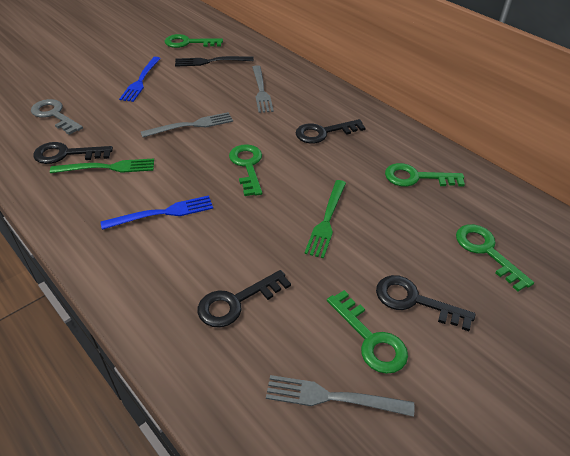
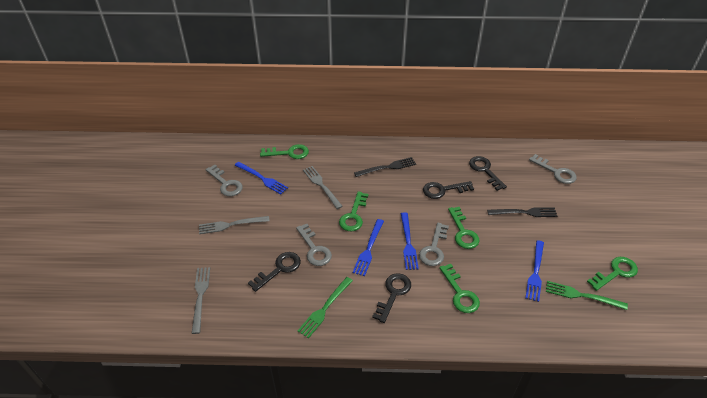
black fork: 1 -> 2
blue fork: 2 -> 4
grey key: 1 -> 4

